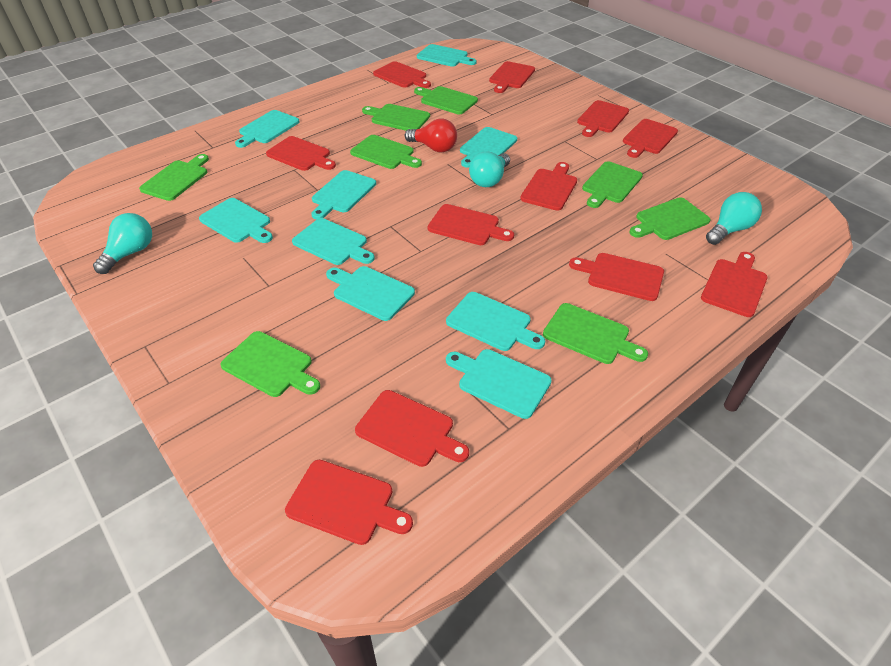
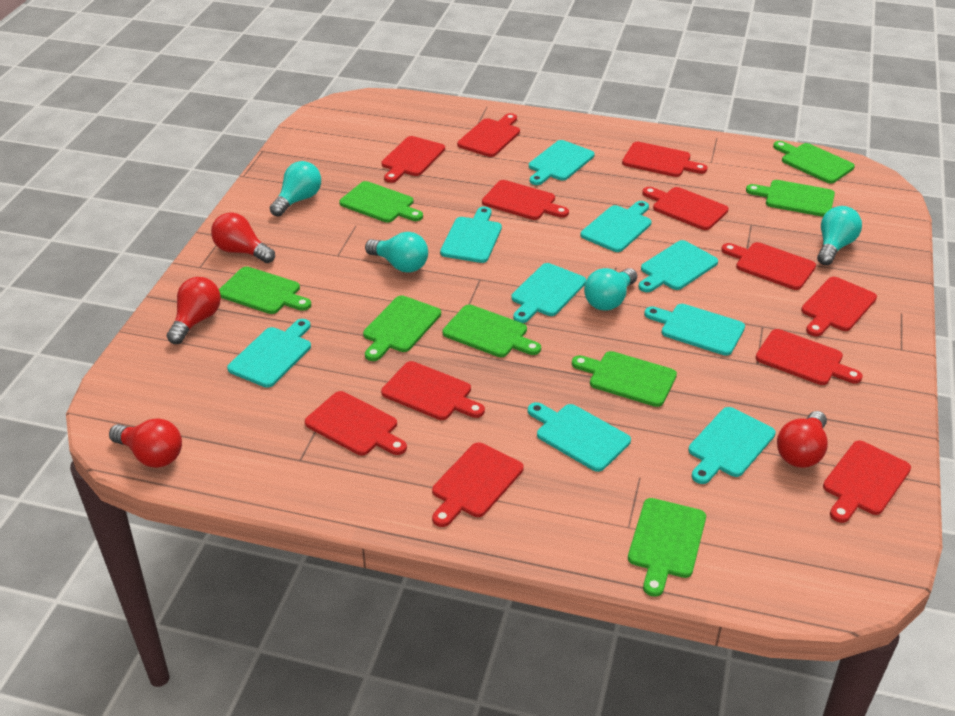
red cutting board: 11 -> 12
red light bulb: 1 -> 4
turquoise light bulb: 3 -> 4

